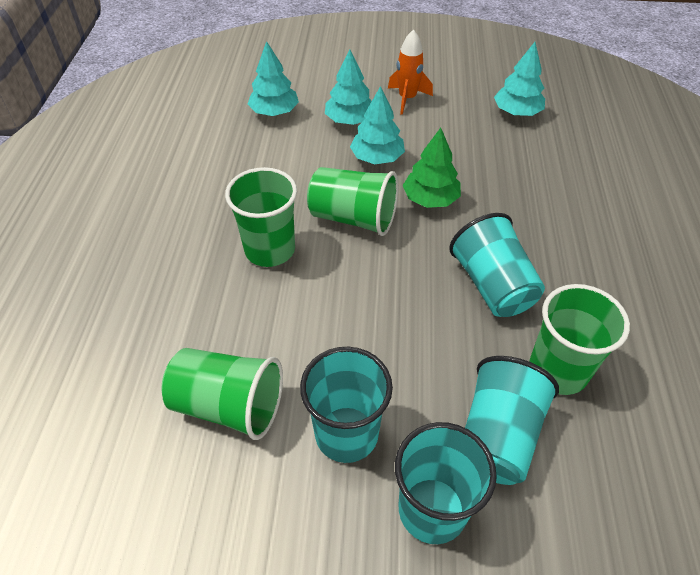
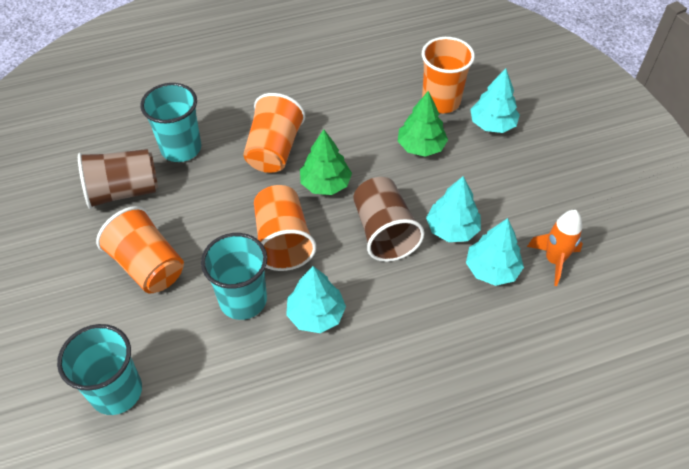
brown cup: 0 -> 2
green cup: 4 -> 0
green tree: 1 -> 2
orange cup: 0 -> 4
turquoise cup: 4 -> 3

